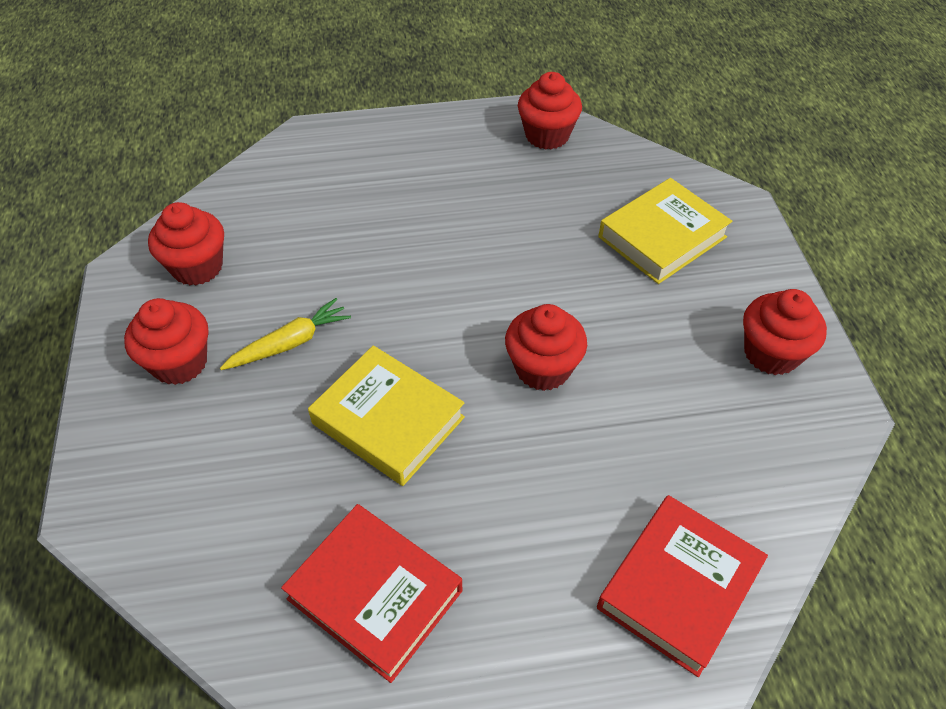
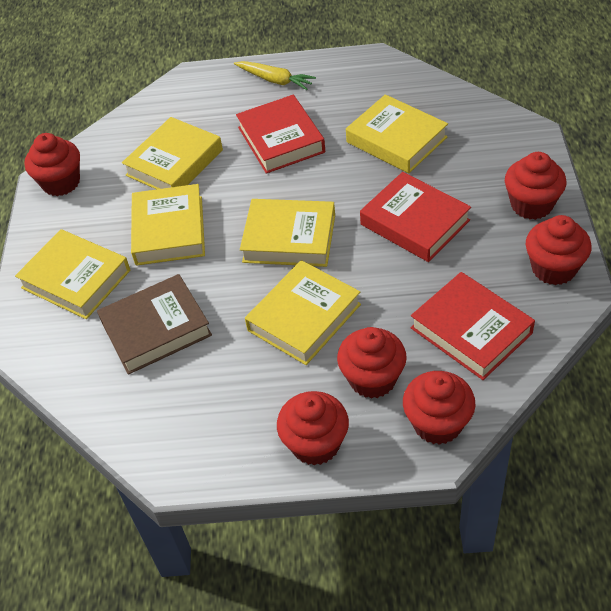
brown book: 0 -> 1
red book: 2 -> 3
red cupcake: 5 -> 6
yellow book: 2 -> 6

